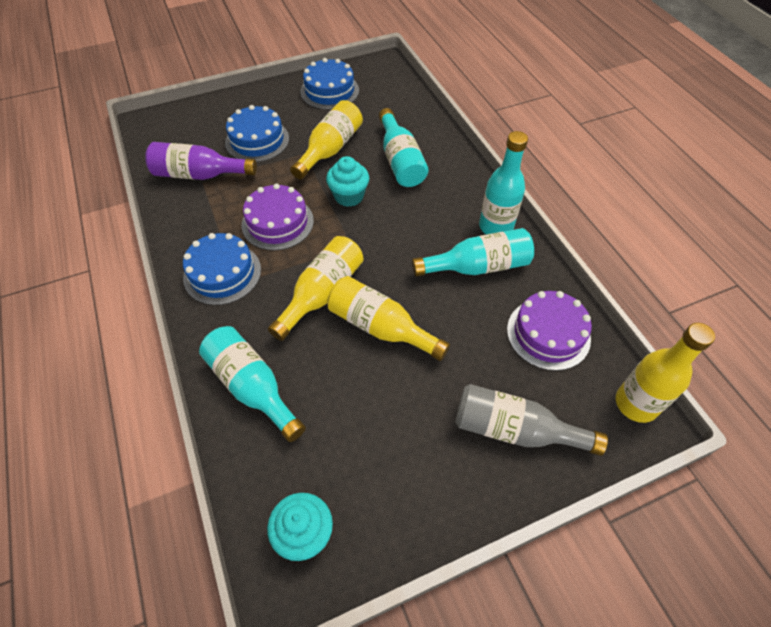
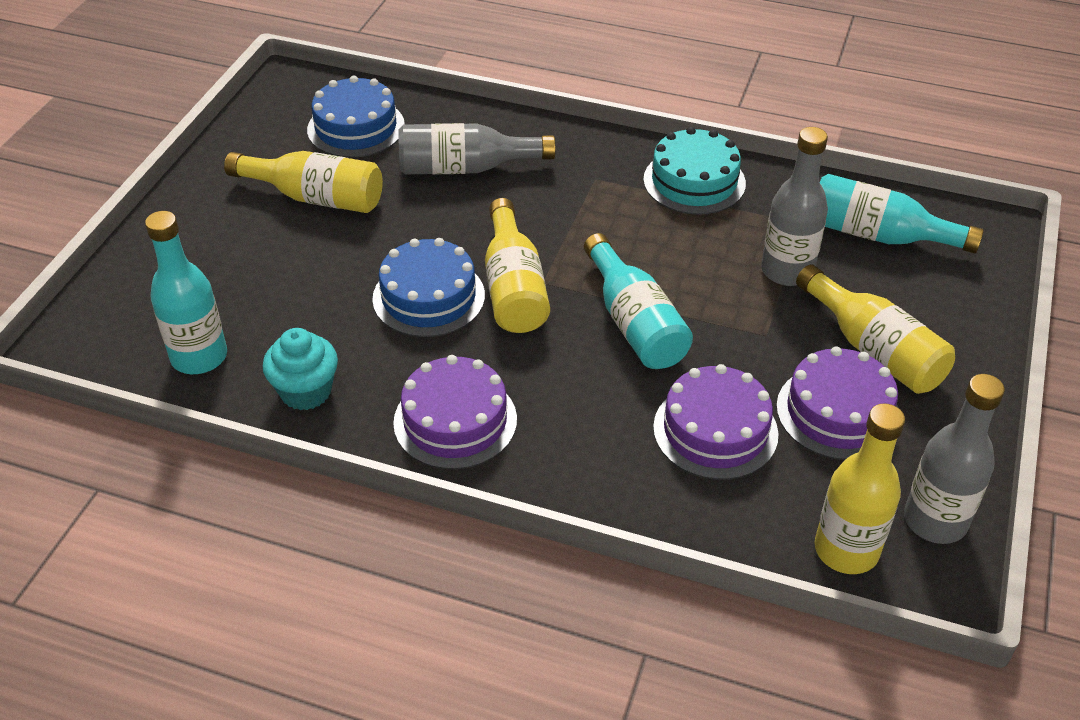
blue cake: 3 -> 2
grey bottle: 1 -> 3
purple bottle: 1 -> 0
purple cake: 2 -> 3
turquoise bottle: 4 -> 3
turquoise cake: 0 -> 1
turquoise cupcake: 2 -> 1

